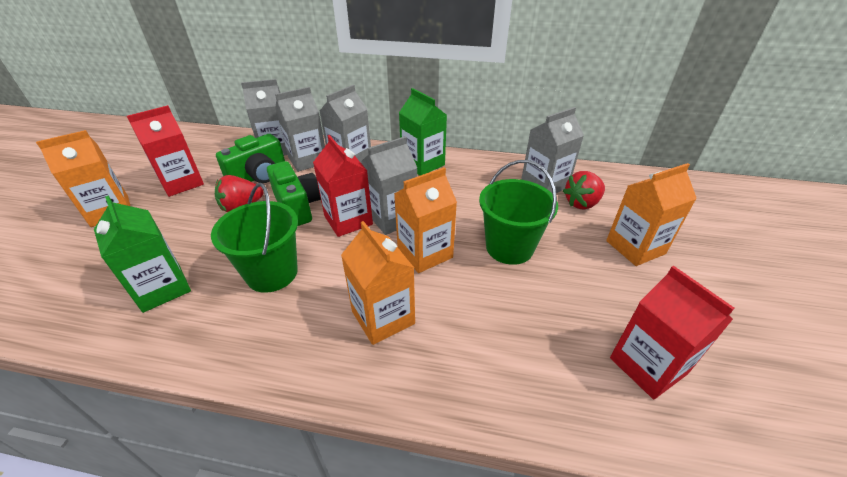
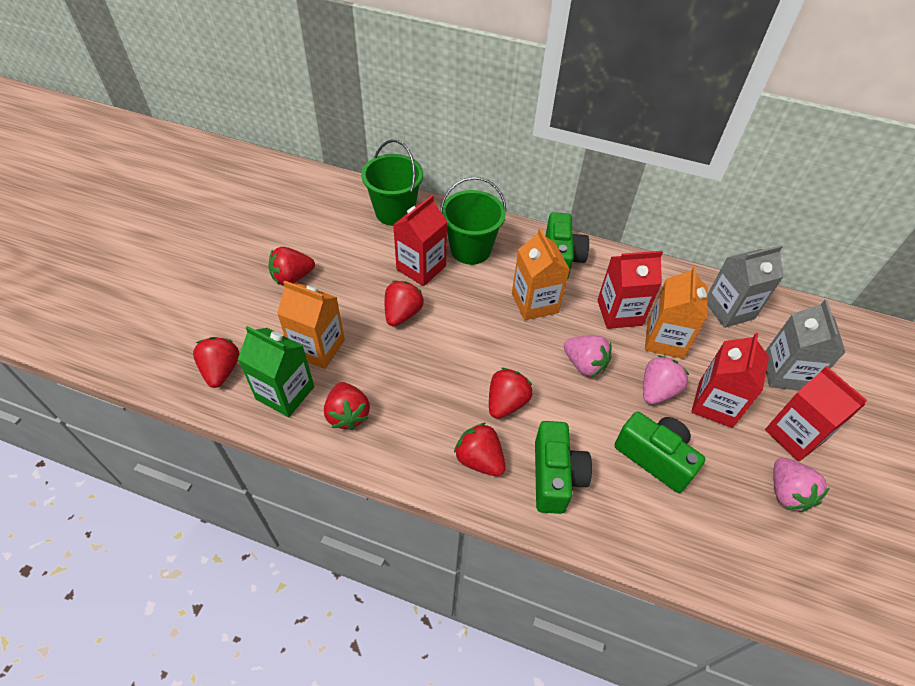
green camera: 2 -> 3
green carton: 2 -> 1
grey carton: 5 -> 2
orange carton: 4 -> 3
pink strawberry: 0 -> 3
red carton: 3 -> 4
red strawberry: 2 -> 6

